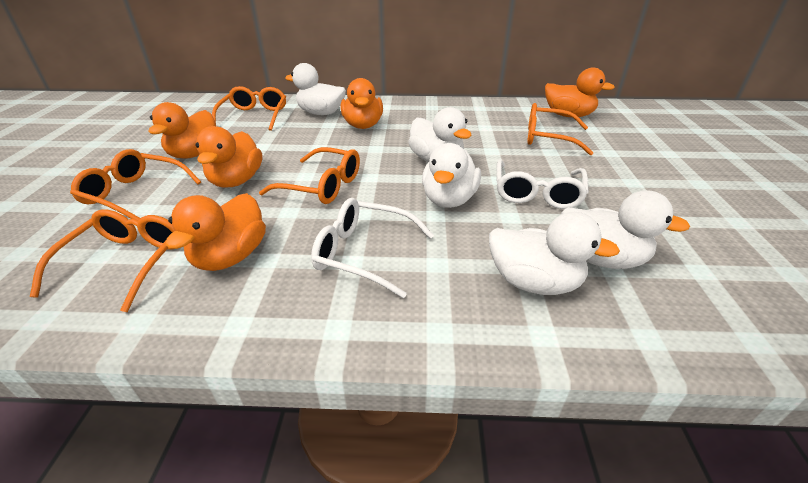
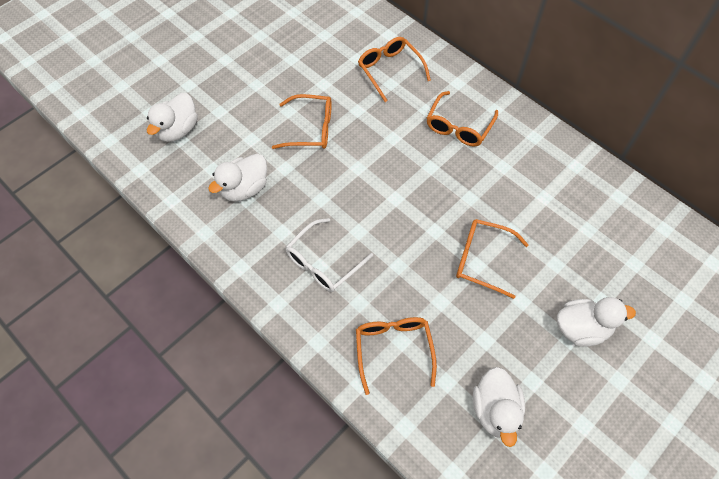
orange duck: 5 -> 0
white duck: 5 -> 4
white glasses: 2 -> 1

